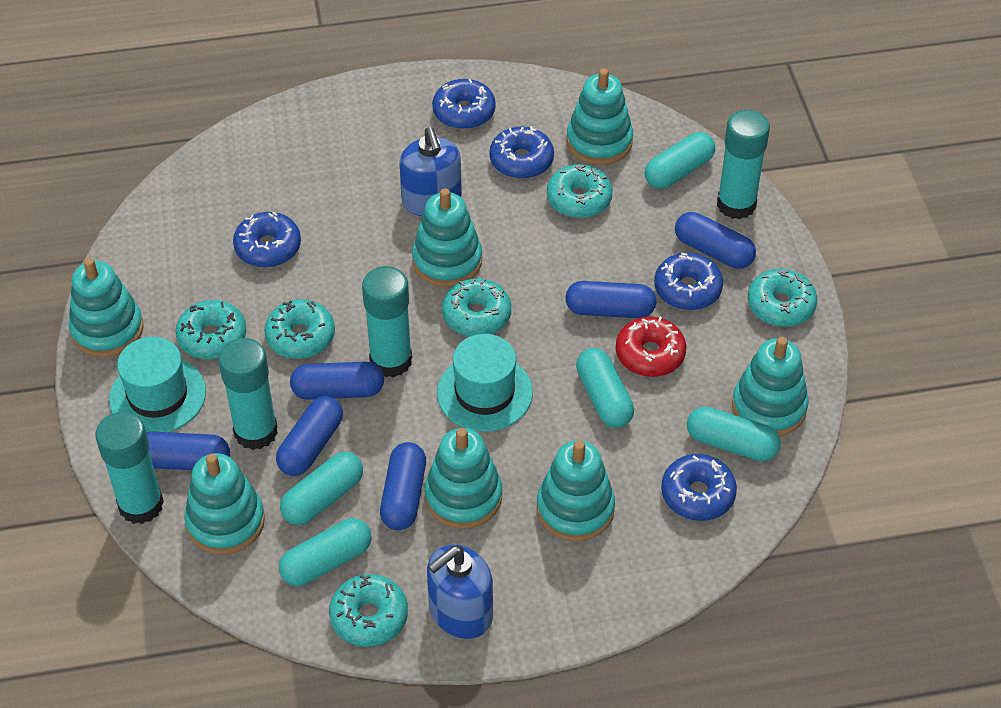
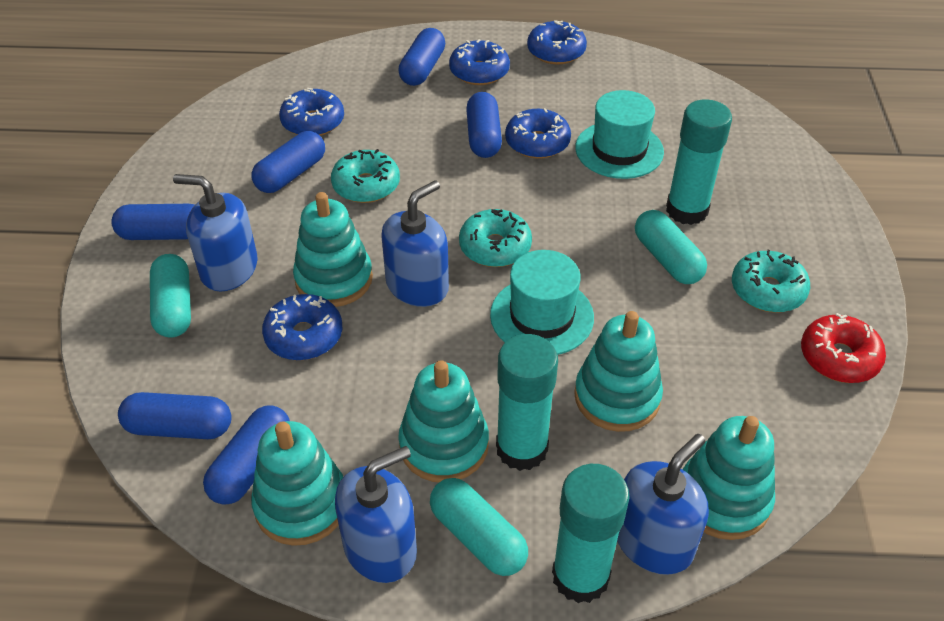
blue soap dispenser: 2 -> 4
turquoise capsule: 5 -> 3
turquoise donut: 6 -> 3
turquoise glue stick: 4 -> 3
turquoise stacking toy: 7 -> 5

